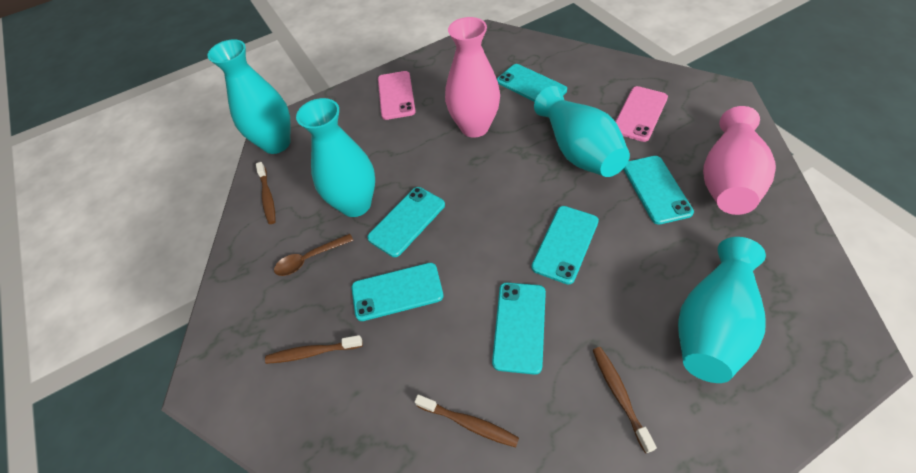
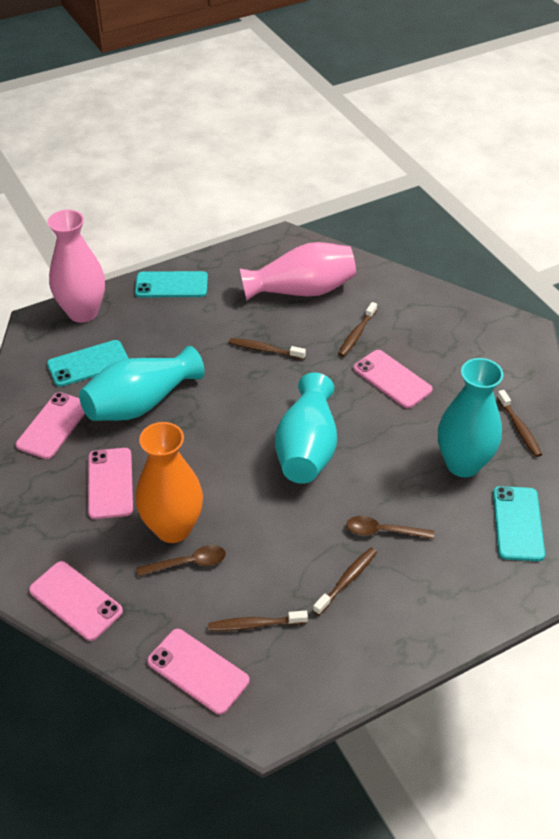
brown spoon: 1 -> 2
brown toothbrush: 4 -> 5
orange vase: 0 -> 1
pink phone: 2 -> 5
turquoise phone: 6 -> 3
turquoise vase: 4 -> 3

